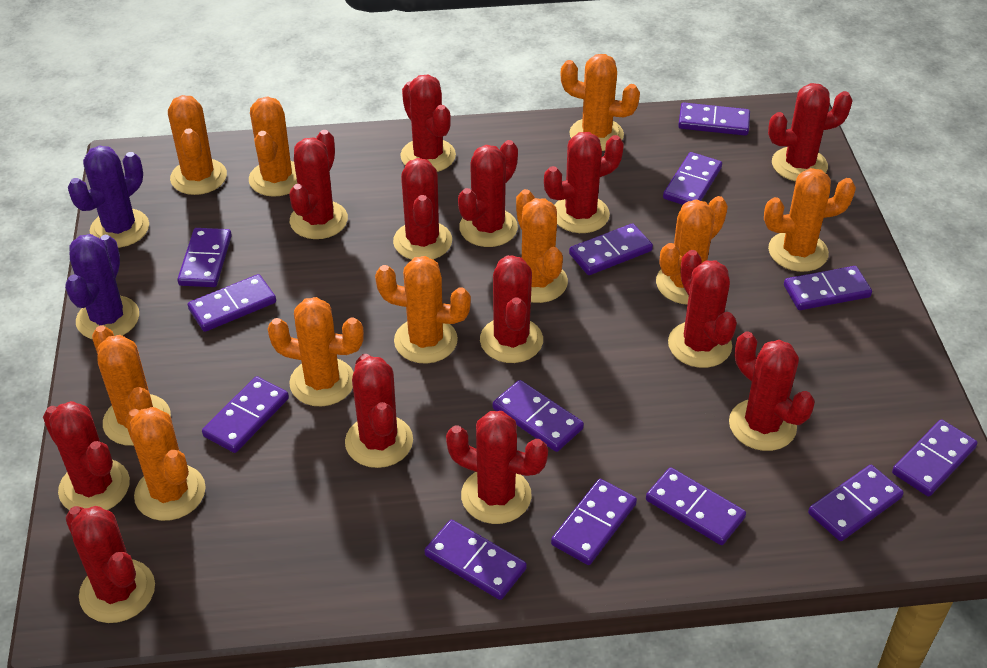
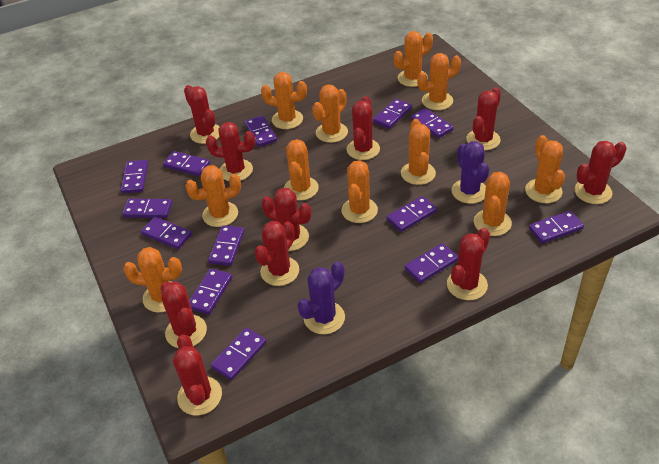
orange cactus: 10 -> 11
red cactus: 13 -> 10

